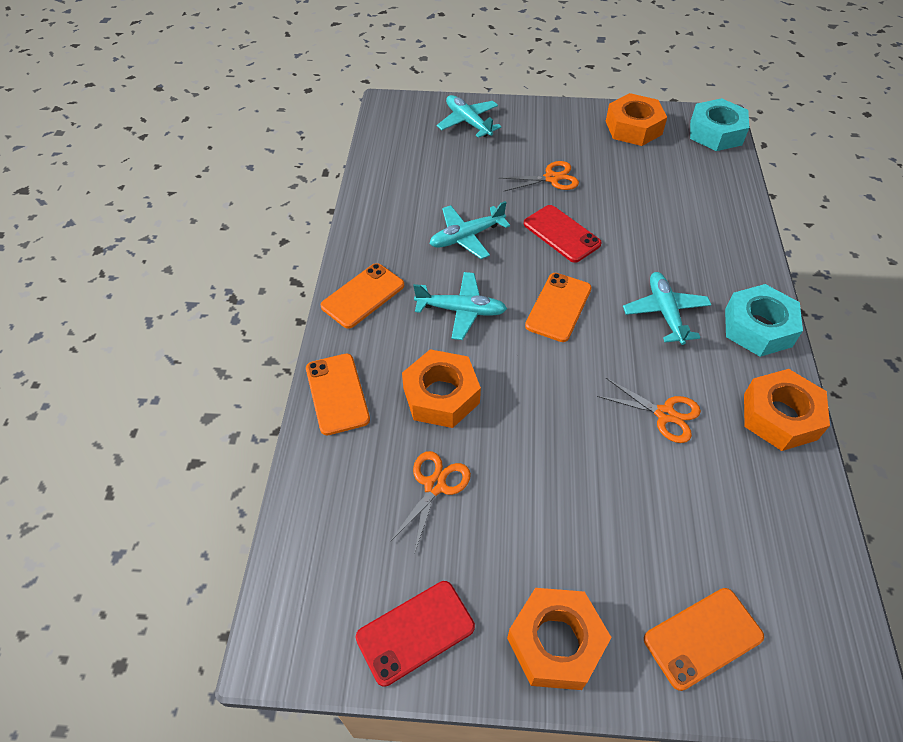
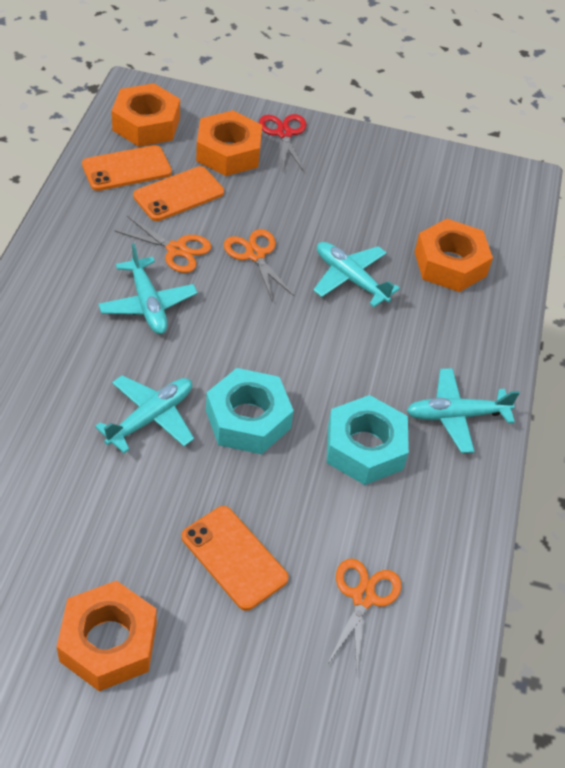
orange phone: 4 -> 3
red phone: 2 -> 0
red scissors: 0 -> 1

